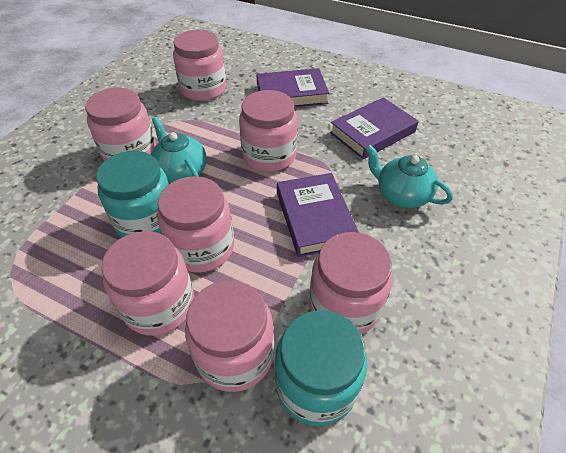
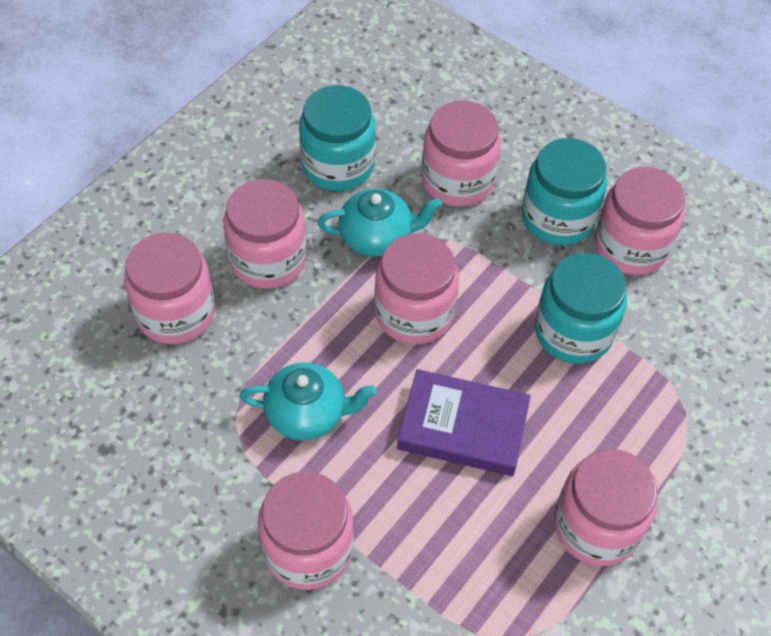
purple book: 3 -> 1
turquoise jar: 2 -> 3

